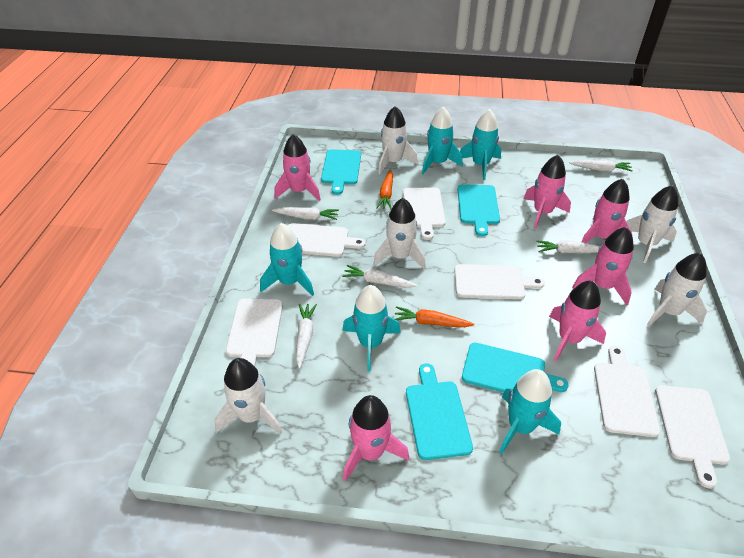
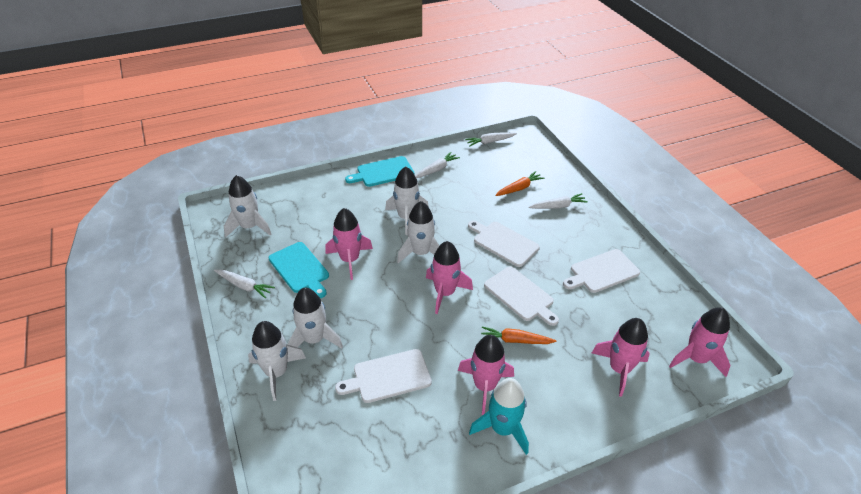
pink rocket: 6 -> 5
turquoise cutting board: 4 -> 2
turquoise rocket: 5 -> 1
white carrot: 5 -> 4
white cutting board: 6 -> 4

